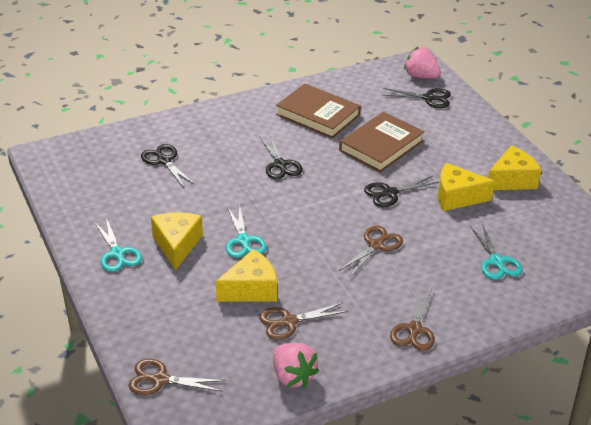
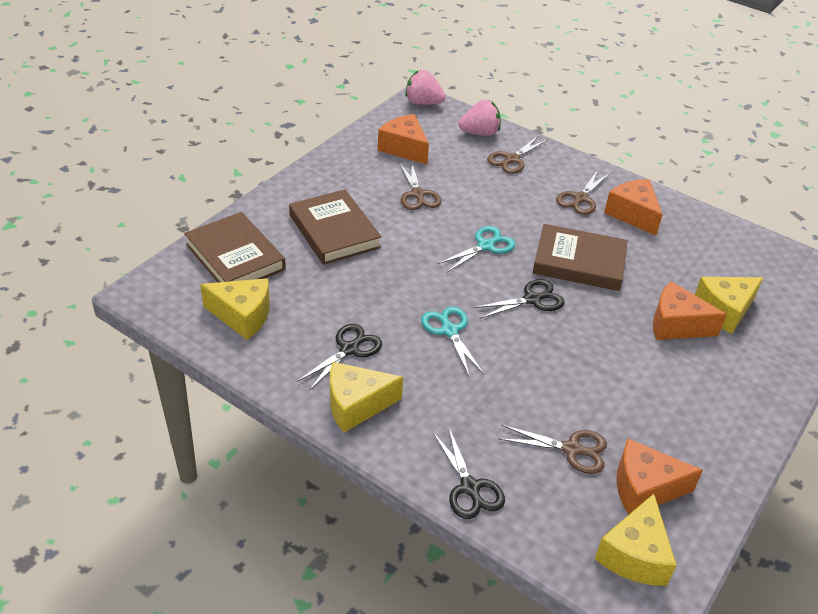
black scissors: 4 -> 3
brown book: 2 -> 3
orange cheese: 0 -> 4
turquoise scissors: 3 -> 2

